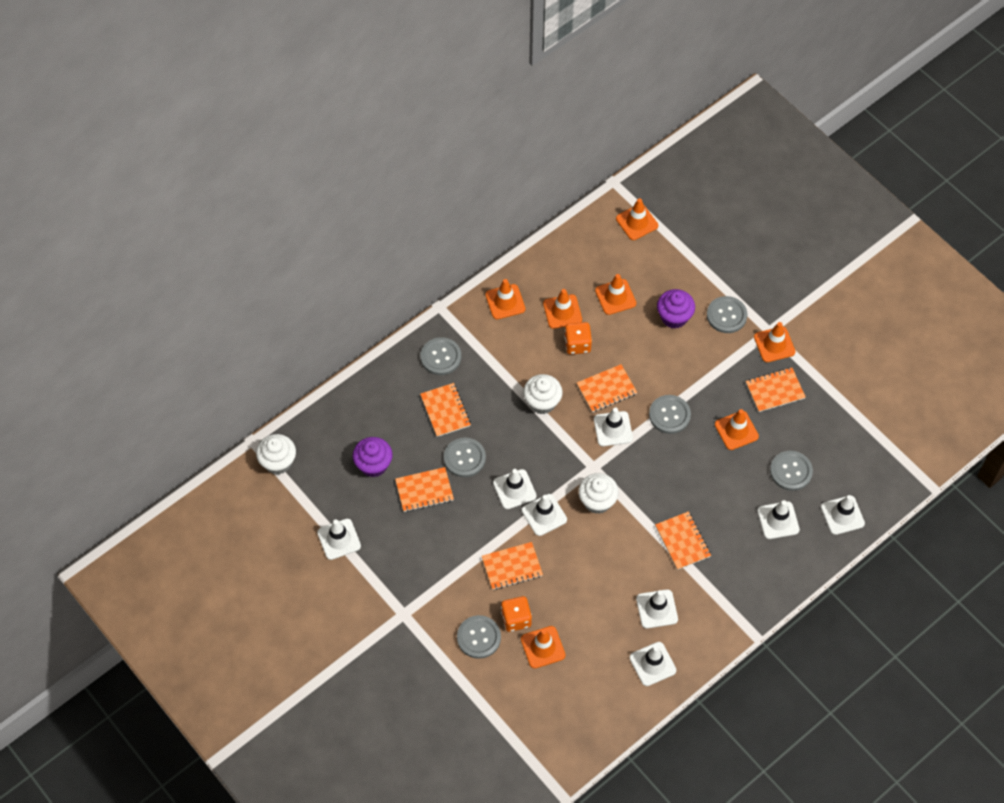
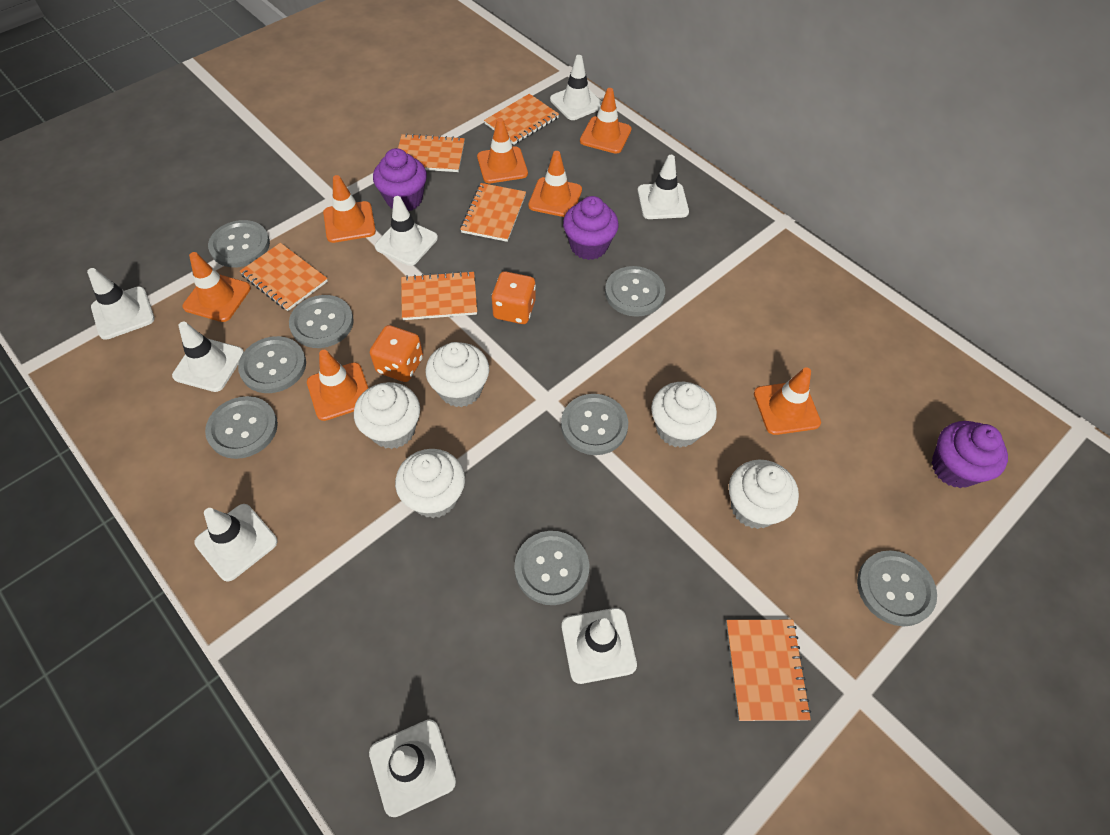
grey button: 6 -> 8
purple cupcake: 2 -> 3
white cupcake: 3 -> 5

